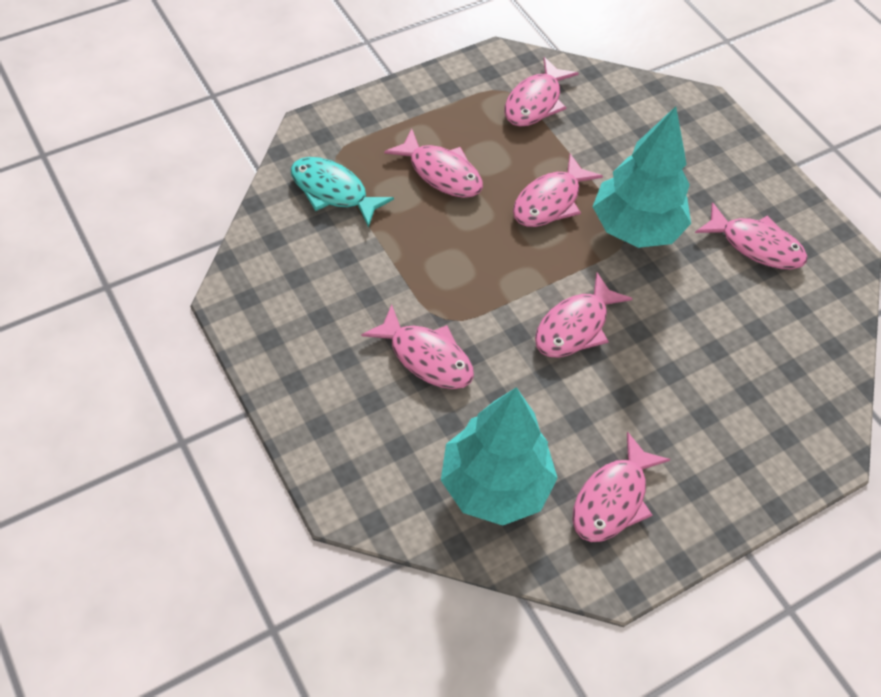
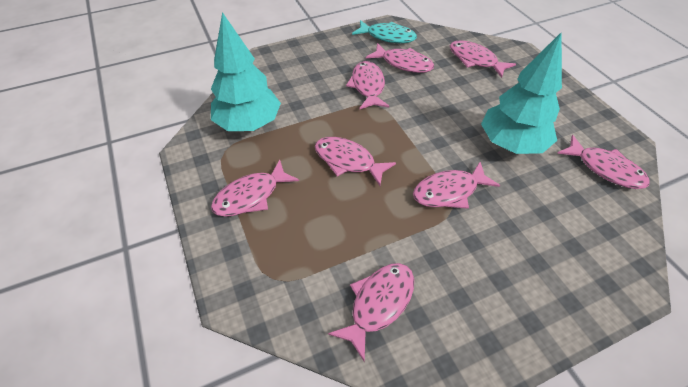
pink fish: 7 -> 8

